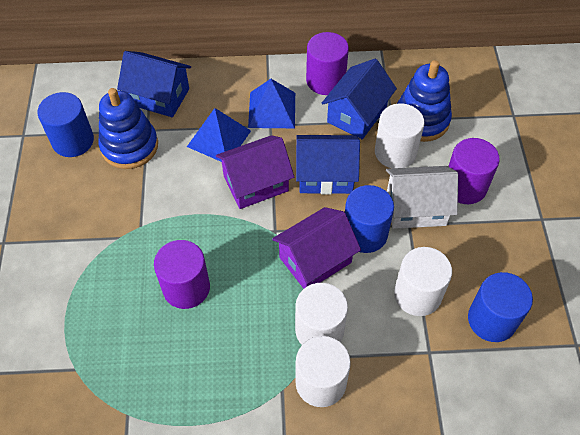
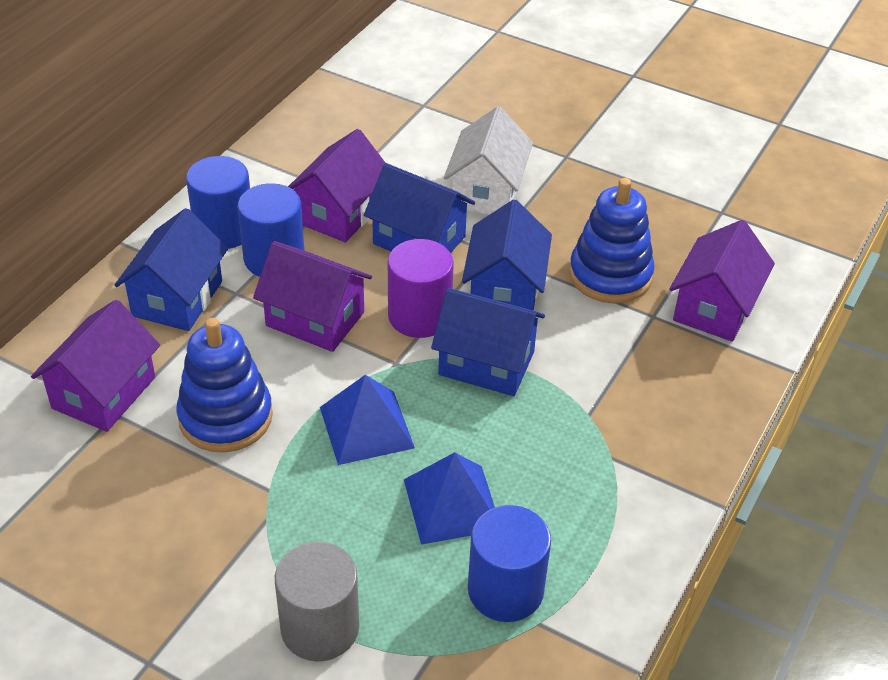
blue house: 3 -> 4
grey cylinder: 0 -> 1
purple cylinder: 3 -> 1
purple house: 2 -> 4
white cylinder: 4 -> 0

